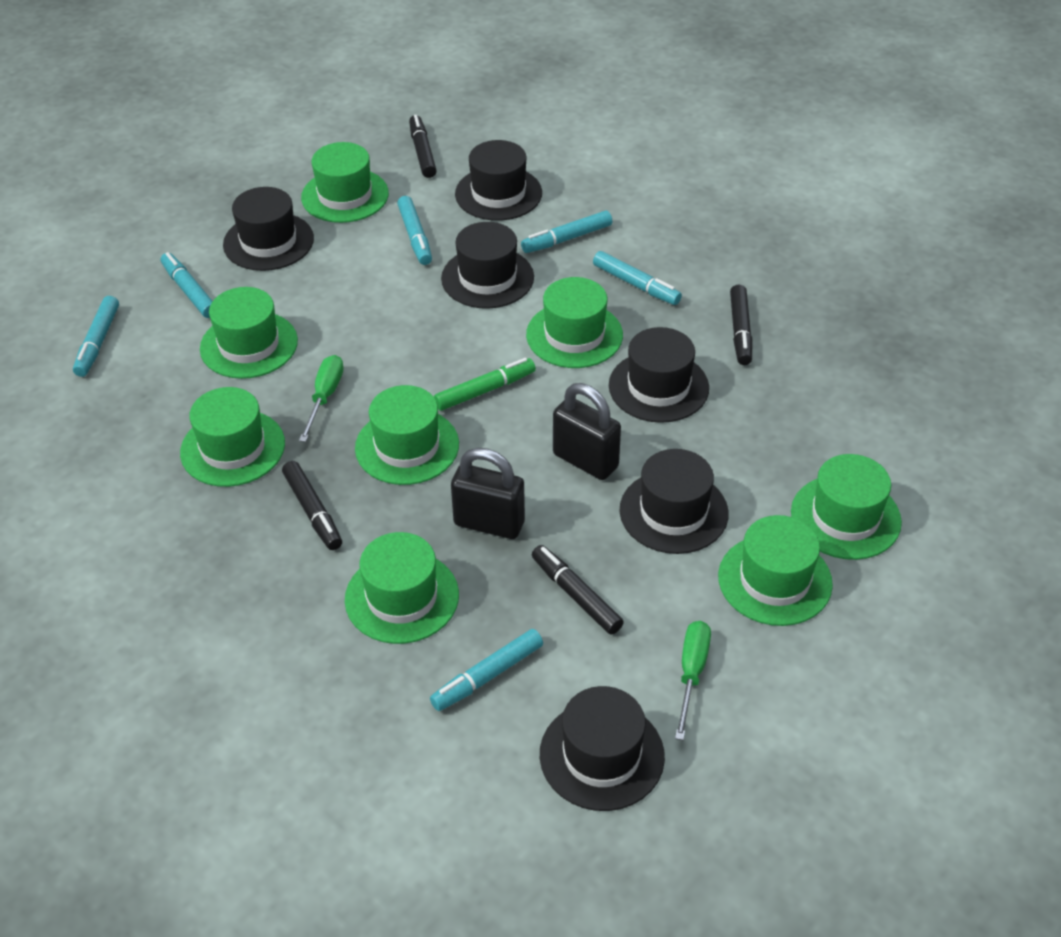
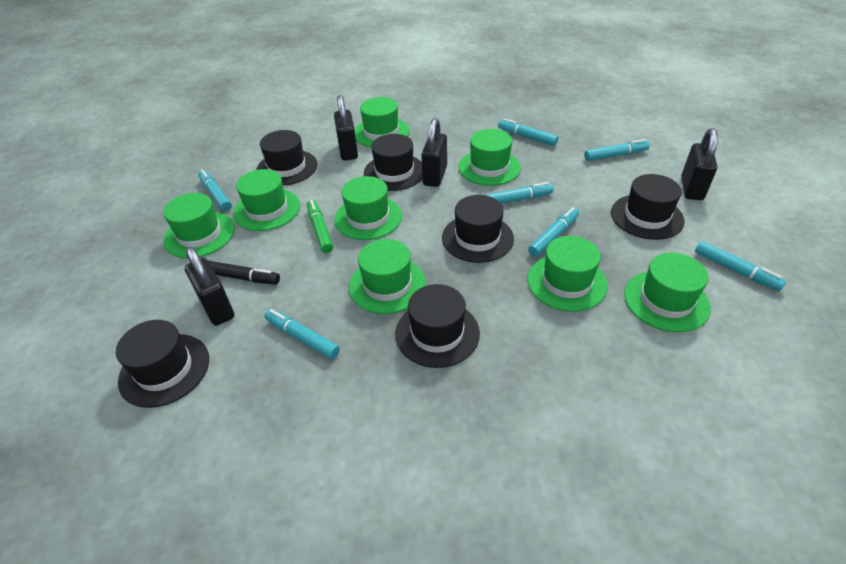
black marker: 4 -> 1
black padlock: 2 -> 4
green screwdriver: 2 -> 0
turquoise marker: 6 -> 7

